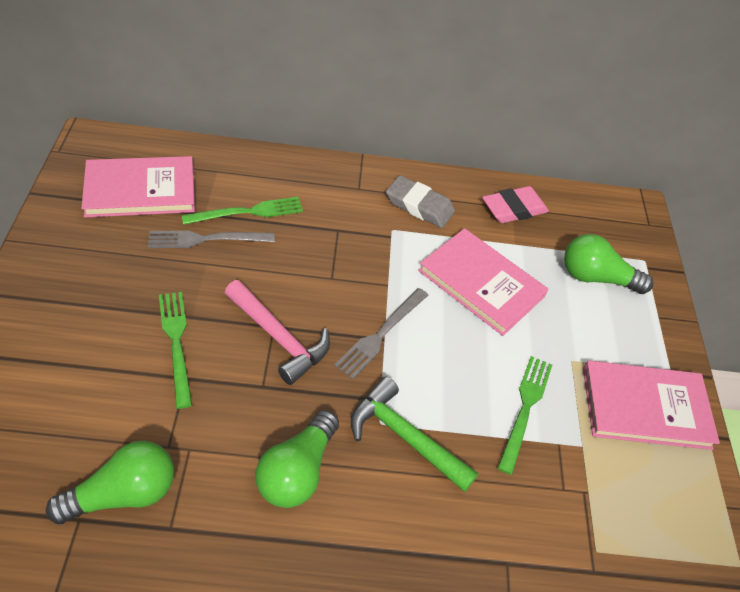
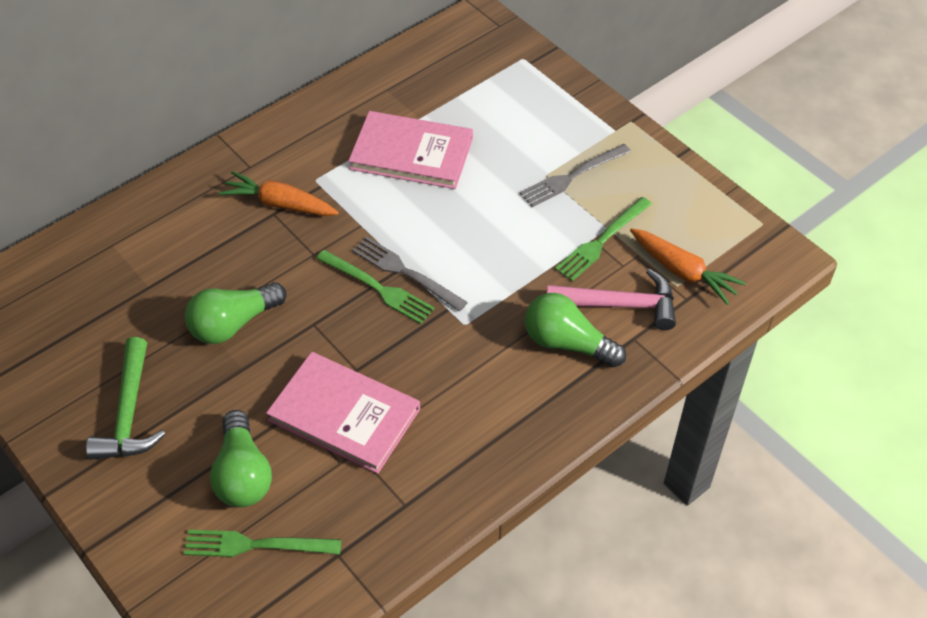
grey eraser: 1 -> 0
orange carrot: 0 -> 2
pink book: 3 -> 2
pink eraser: 1 -> 0

